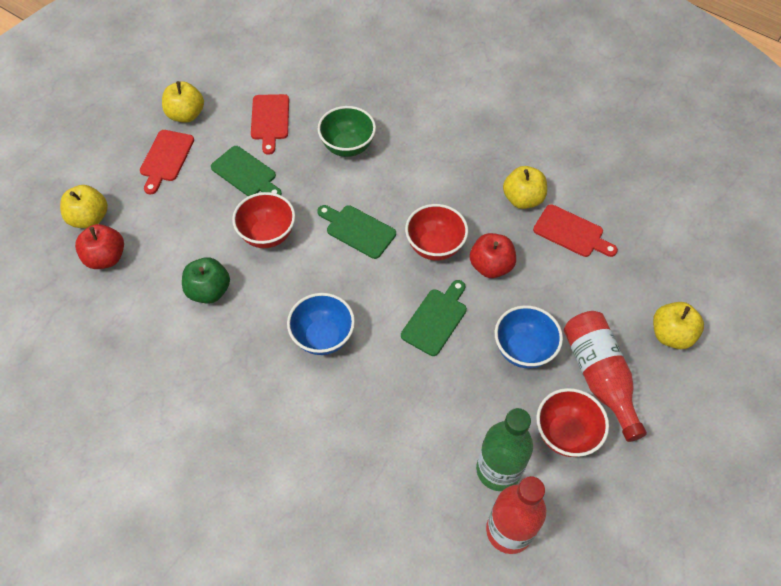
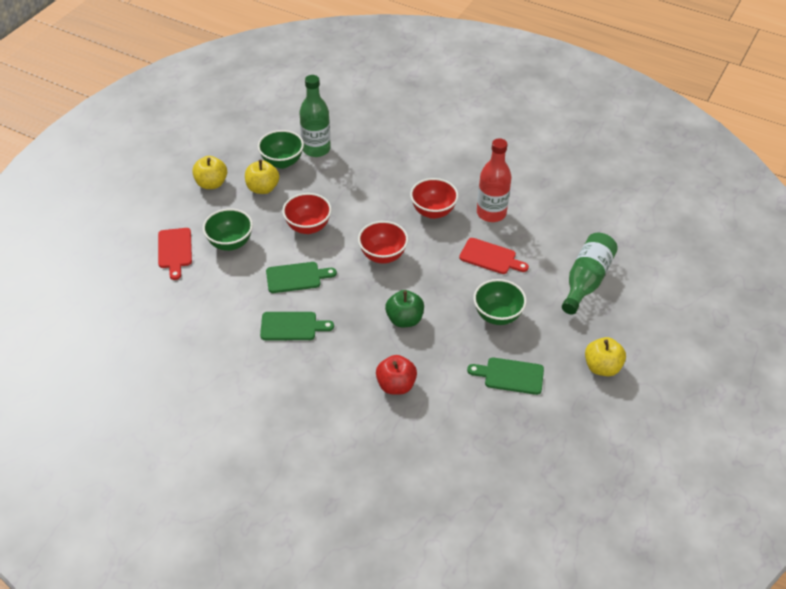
blue bowl: 2 -> 0
green bottle: 1 -> 2
green bowl: 1 -> 3
red apple: 2 -> 1
red bottle: 2 -> 1
red cutting board: 3 -> 2
yellow apple: 4 -> 3

